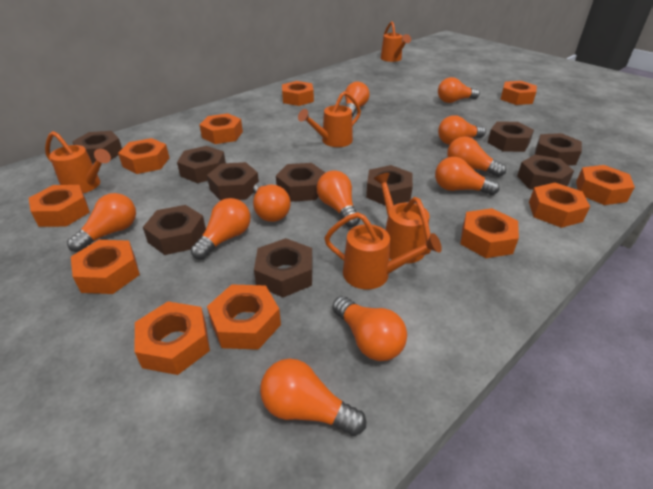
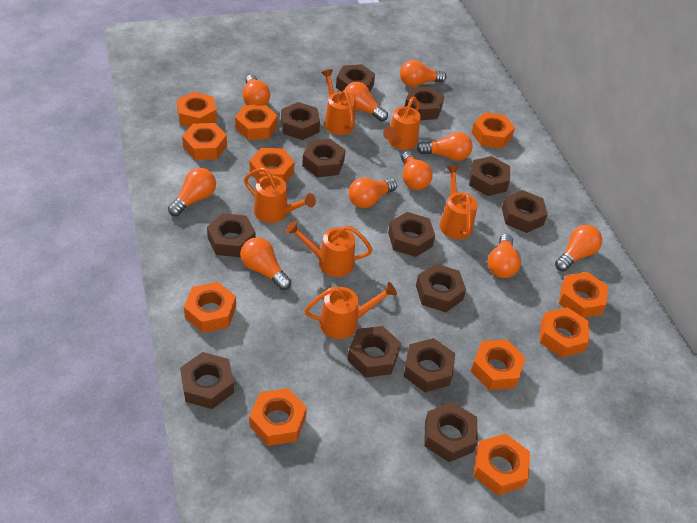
brown nut: 10 -> 13
orange light bulb: 11 -> 10
orange watering can: 5 -> 6

